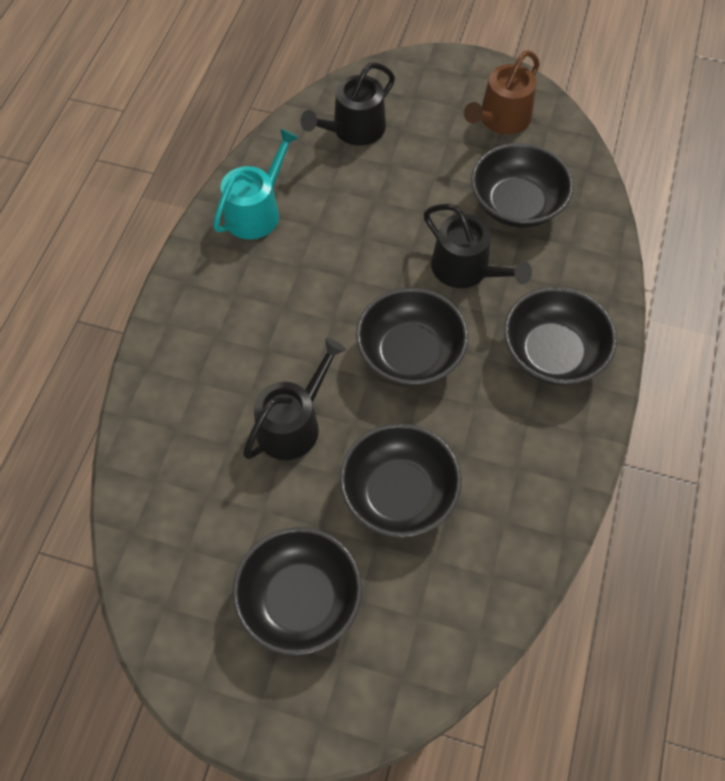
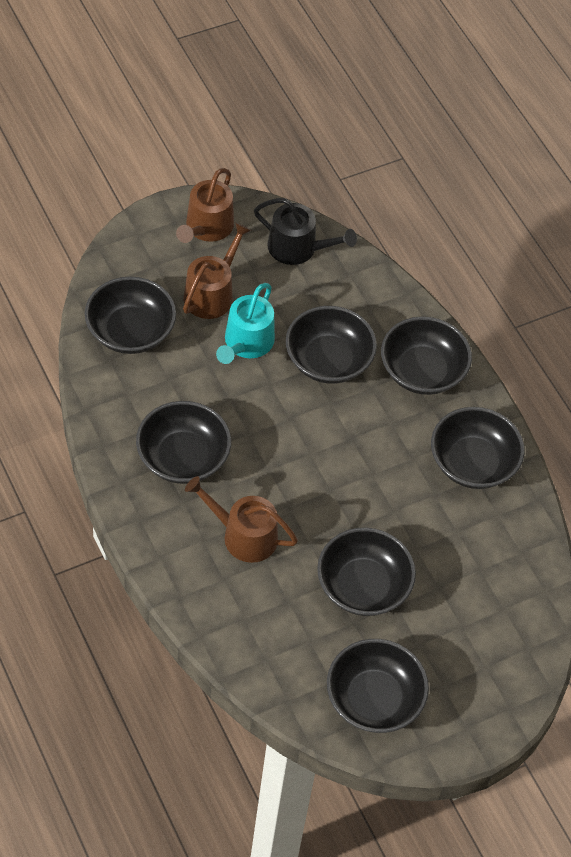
black bowl: 5 -> 7
black watering can: 3 -> 1
brown watering can: 1 -> 3

